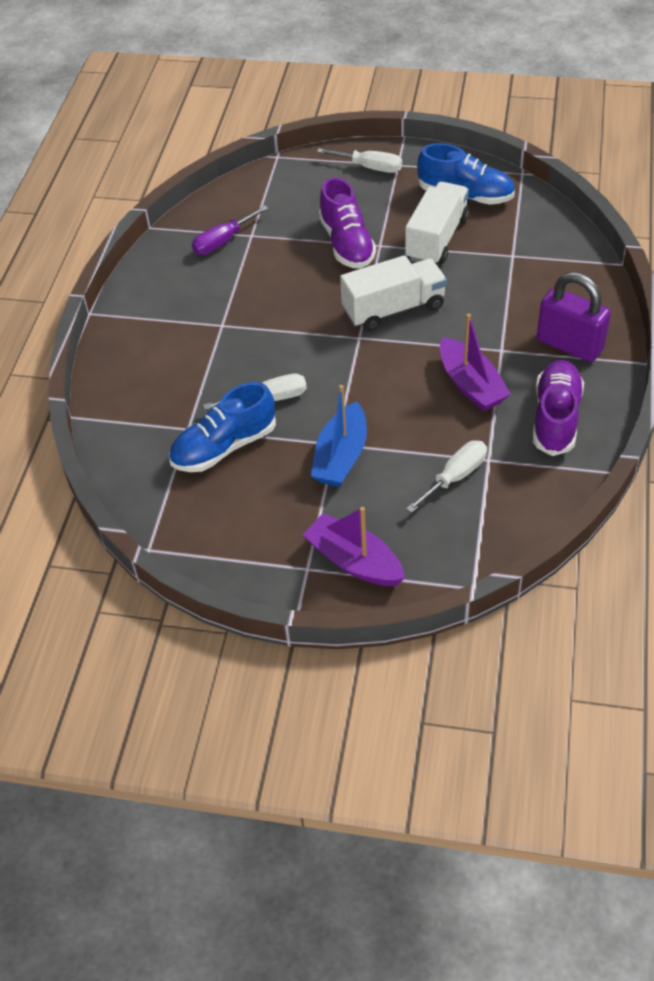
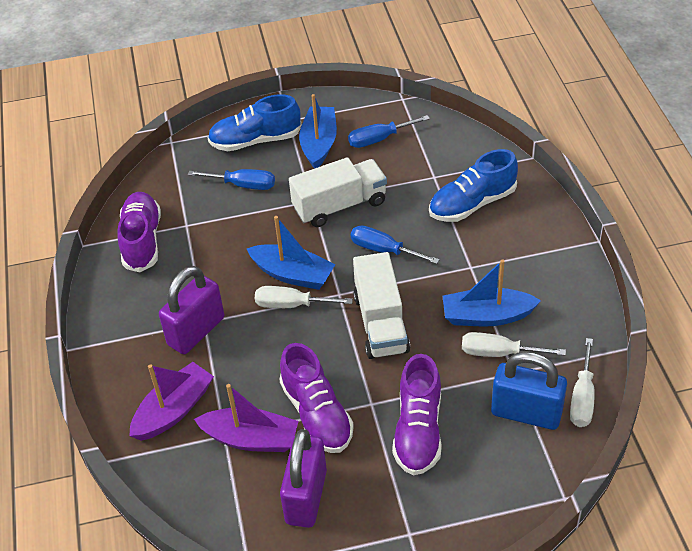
blue boat: 1 -> 3
blue padlock: 0 -> 1
blue screwdriver: 0 -> 3
purple padlock: 1 -> 2
purple screwdriver: 1 -> 0
purple shoe: 2 -> 3

